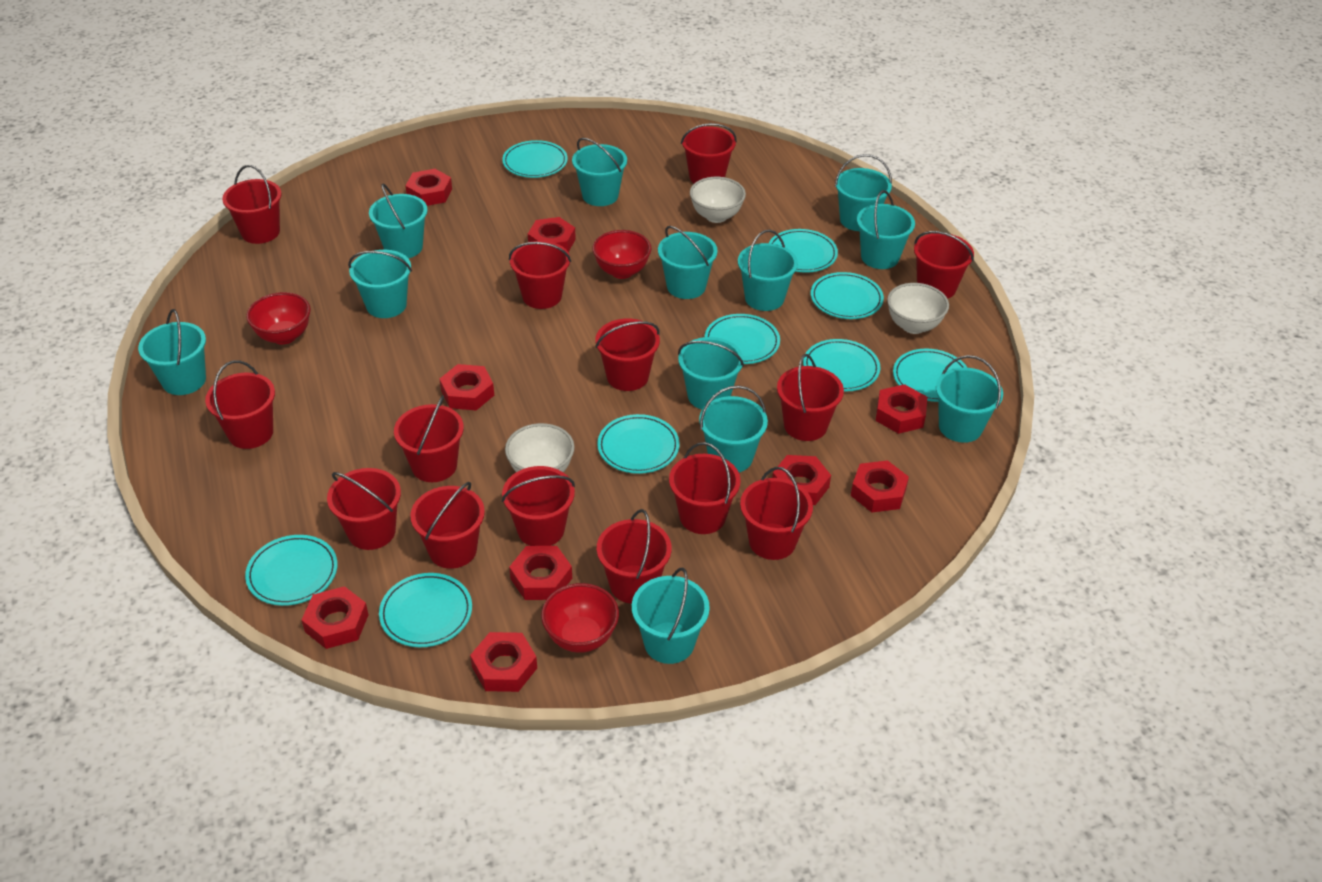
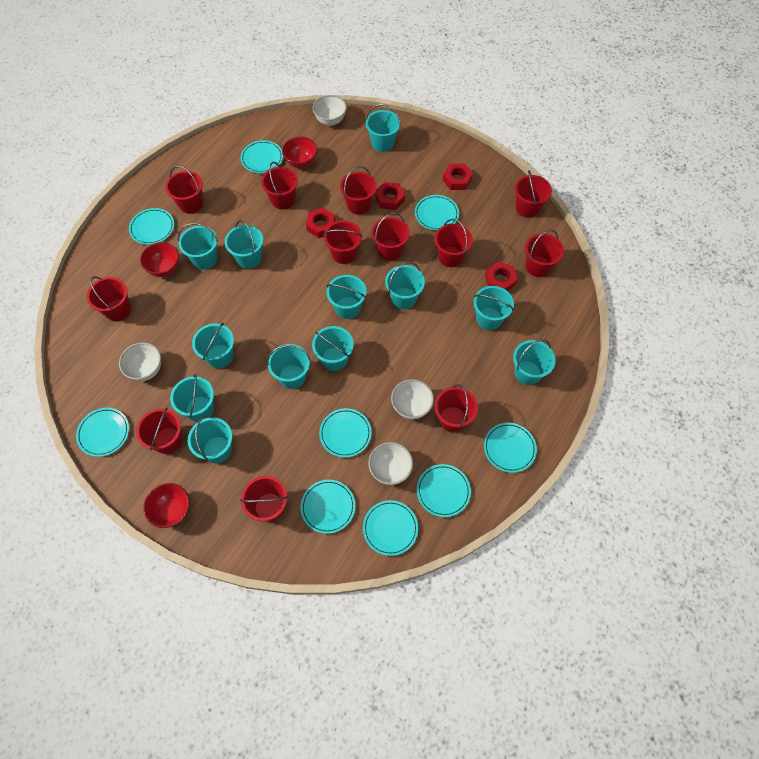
red bucket: 14 -> 12
red nut: 9 -> 4
white bowl: 3 -> 4

